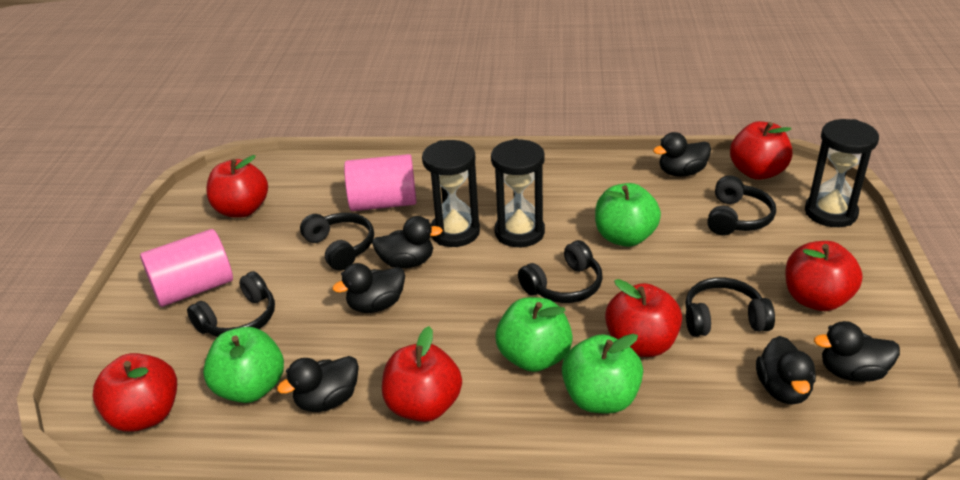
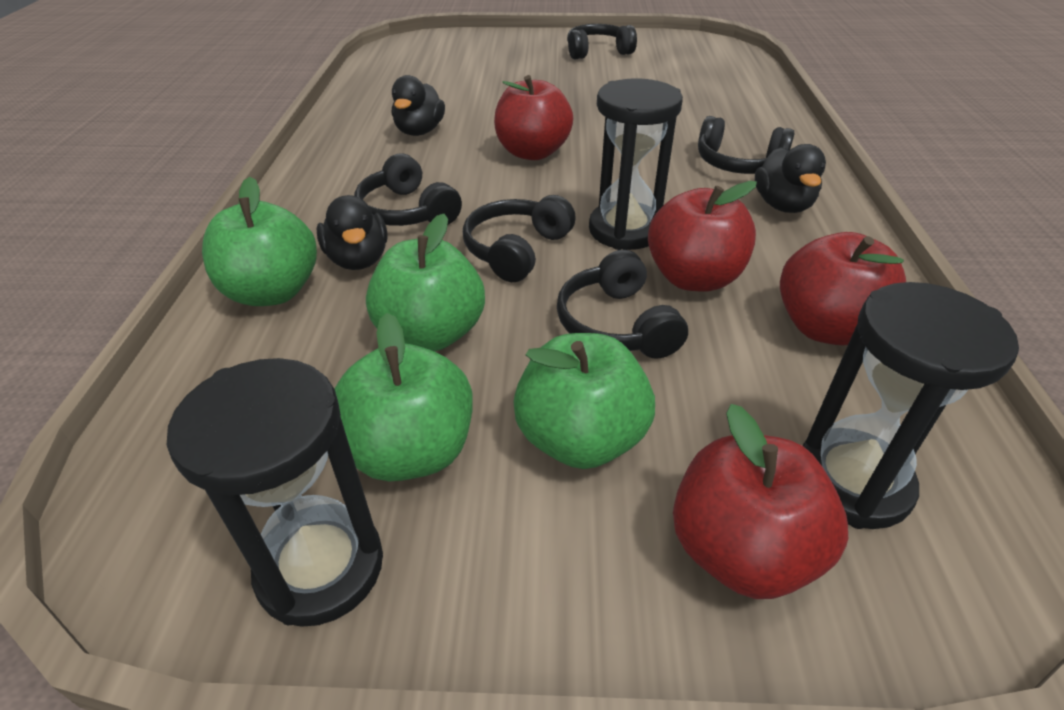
black duck: 6 -> 3
pink cylinder: 2 -> 0
red apple: 6 -> 4

